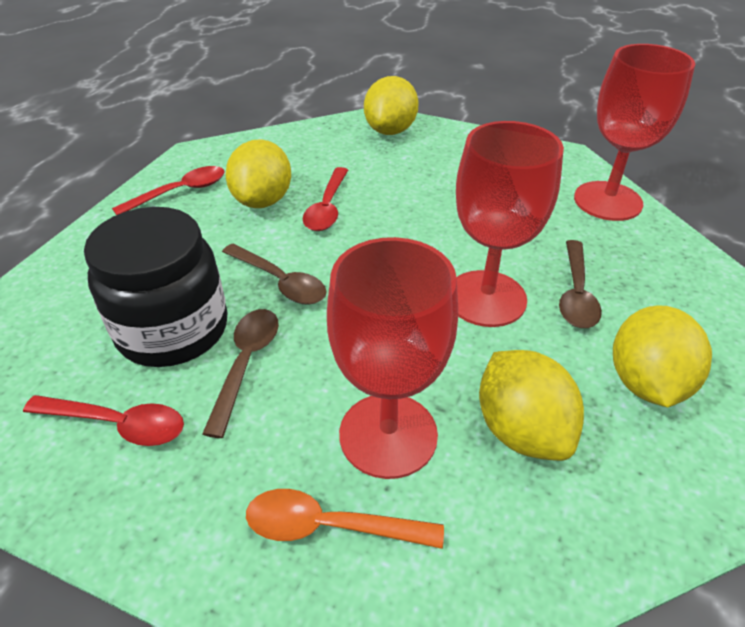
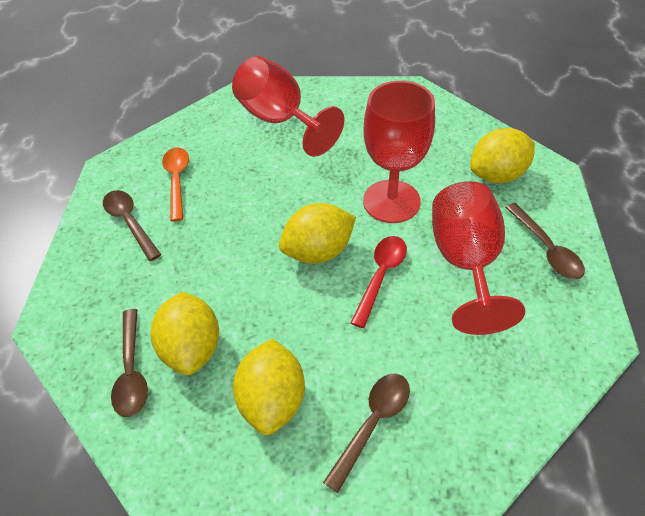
black jar: 1 -> 0
brown spoon: 3 -> 4
red spoon: 3 -> 1

